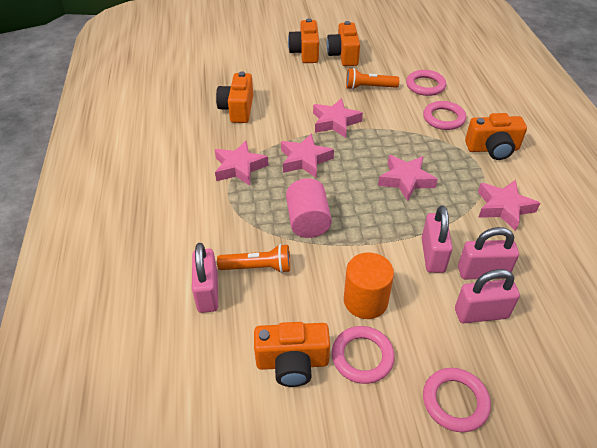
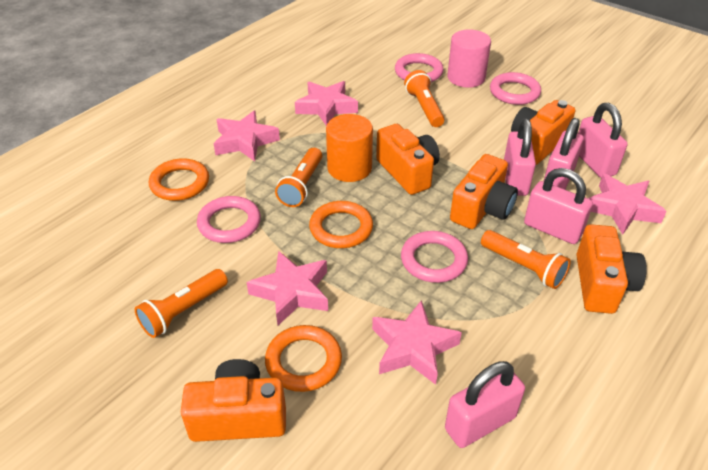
orange flashlight: 2 -> 4
orange ring: 0 -> 3
pink padlock: 4 -> 5

